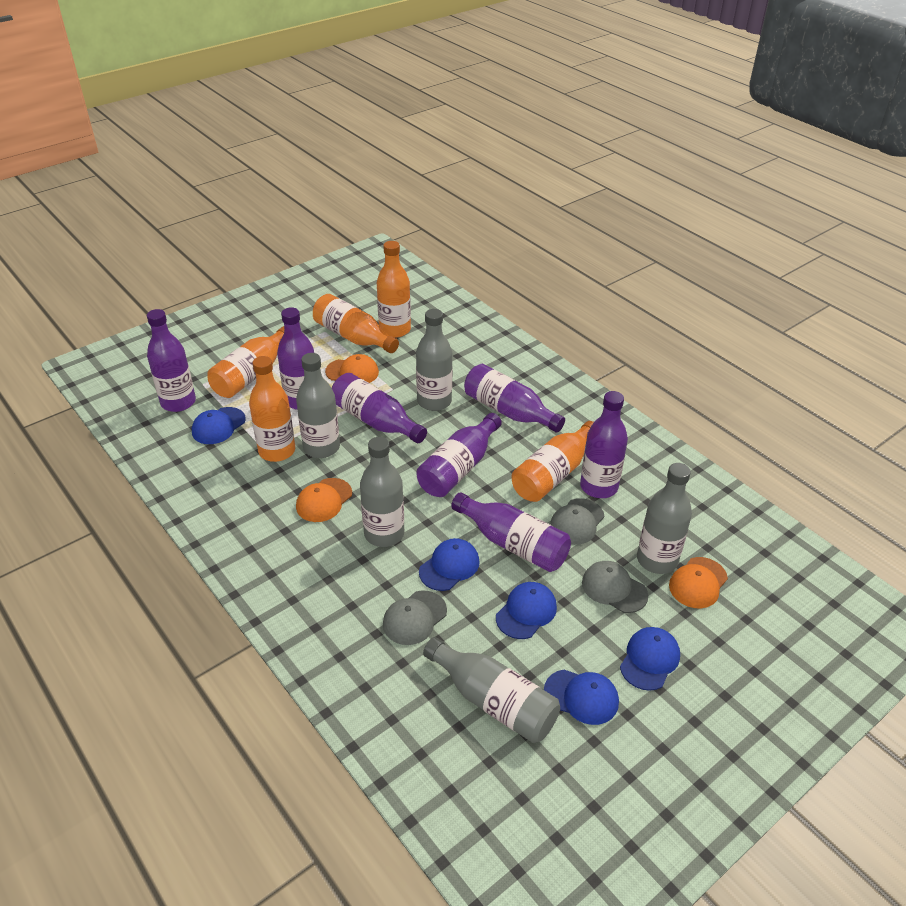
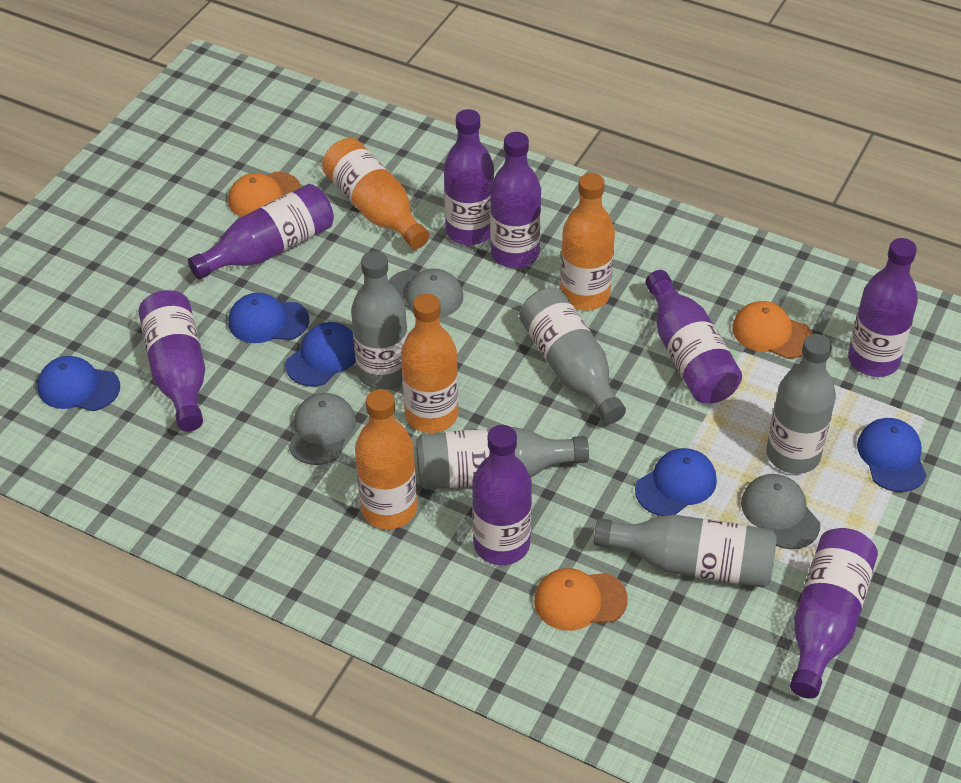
orange bottle: 5 -> 4
purple bottle: 7 -> 8

